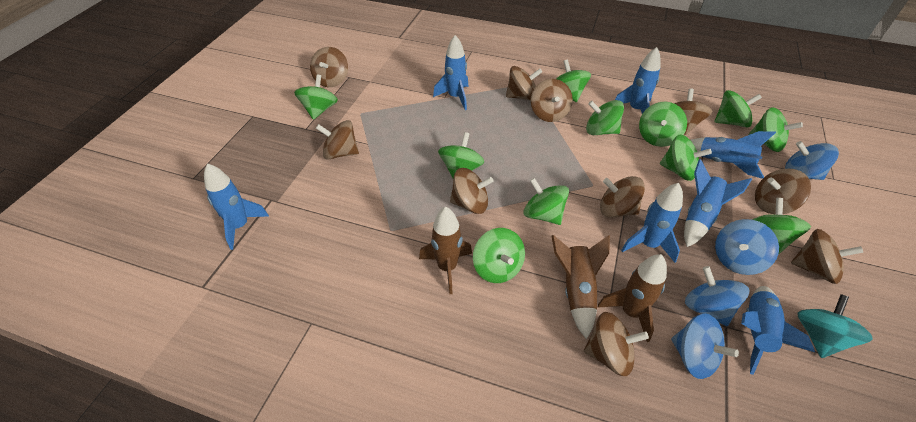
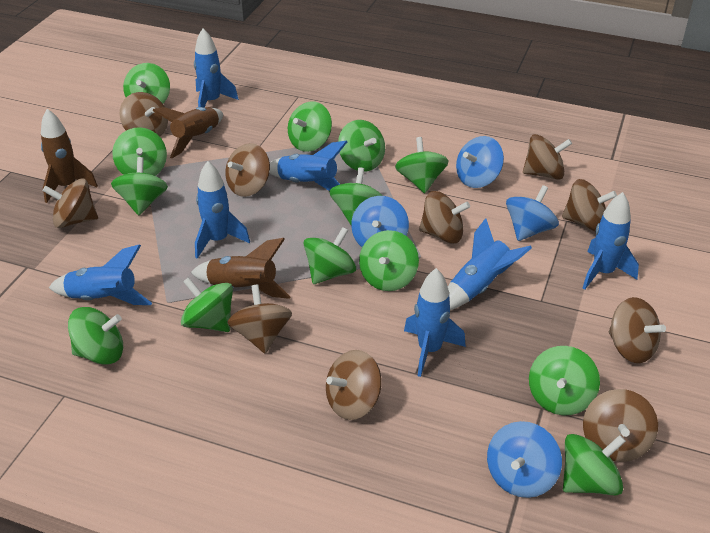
green spinning top: 11 -> 13
turquoise spinning top: 1 -> 0

